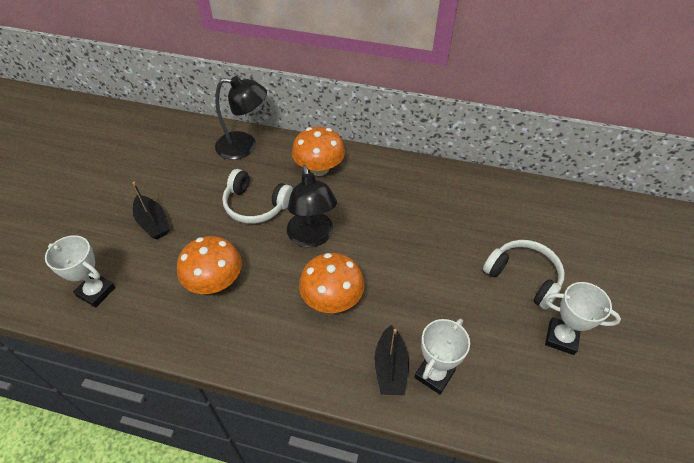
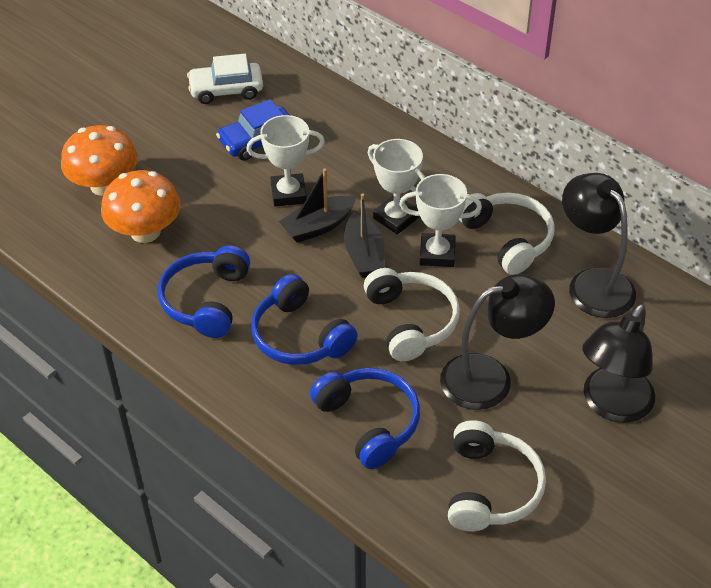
black lamp: 2 -> 3
blue car: 0 -> 1
blue headphones: 0 -> 3
orange mushroom: 3 -> 2
white car: 0 -> 1
white headphones: 2 -> 3

